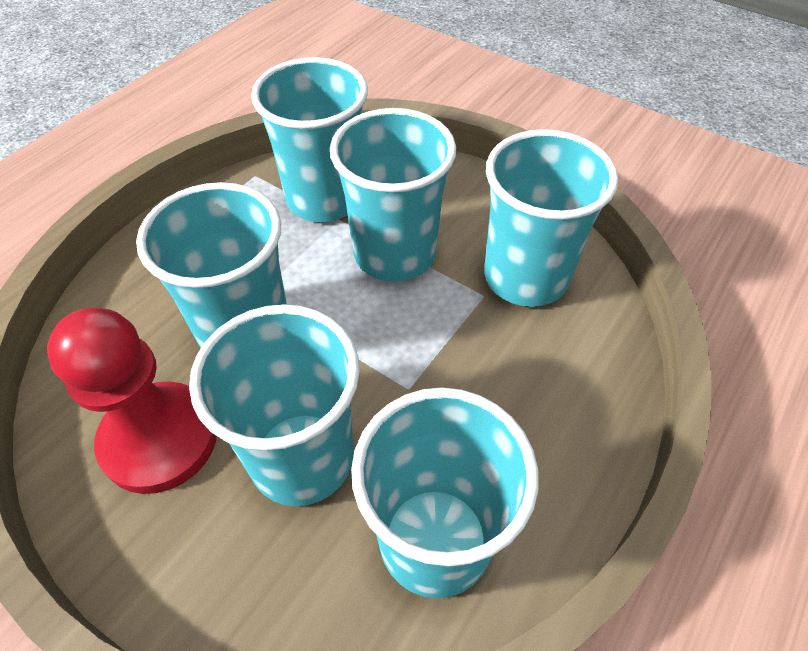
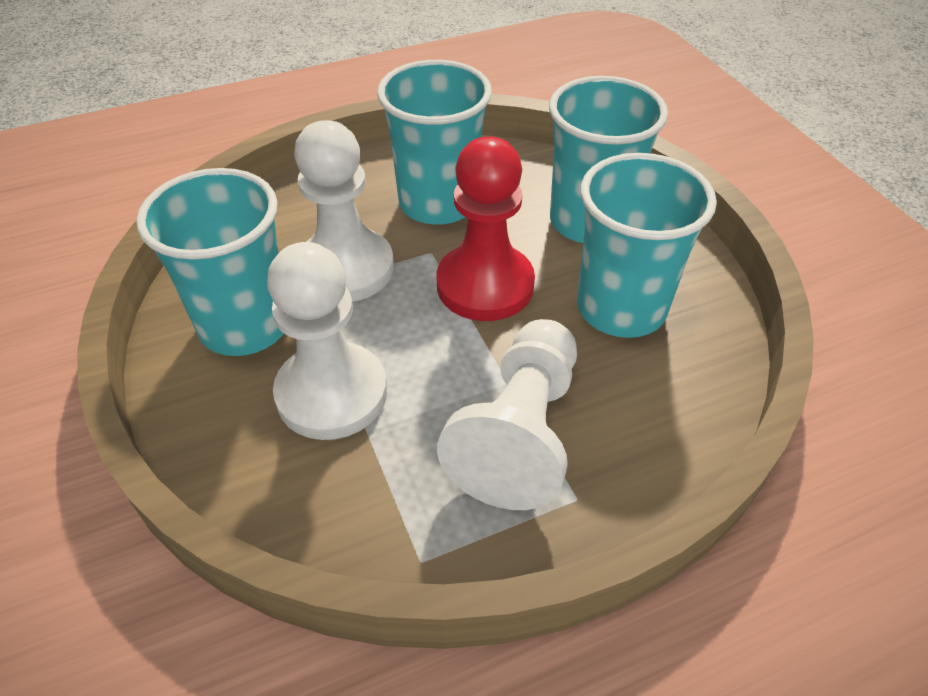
turquoise cup: 6 -> 4
white pawn: 0 -> 3

